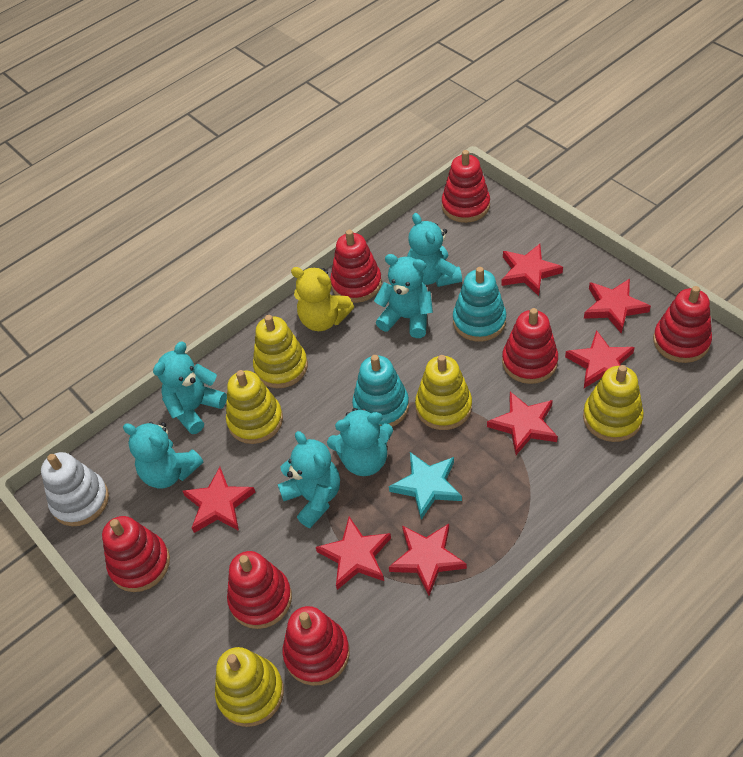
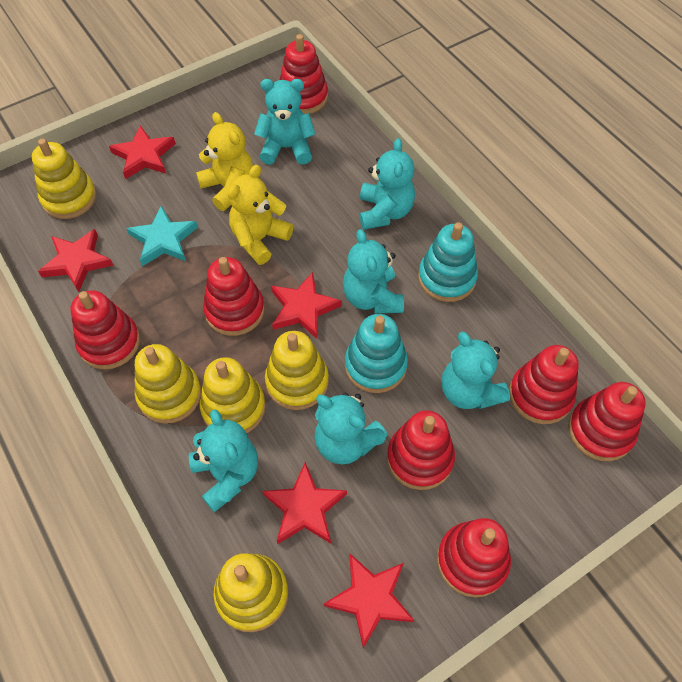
red star: 7 -> 5
white stacking toy: 1 -> 0
yellow teddy bear: 1 -> 2

